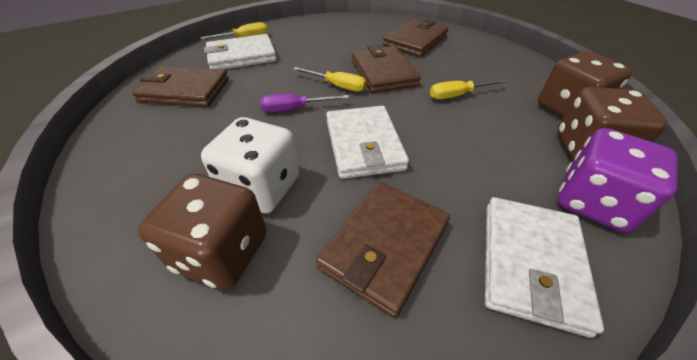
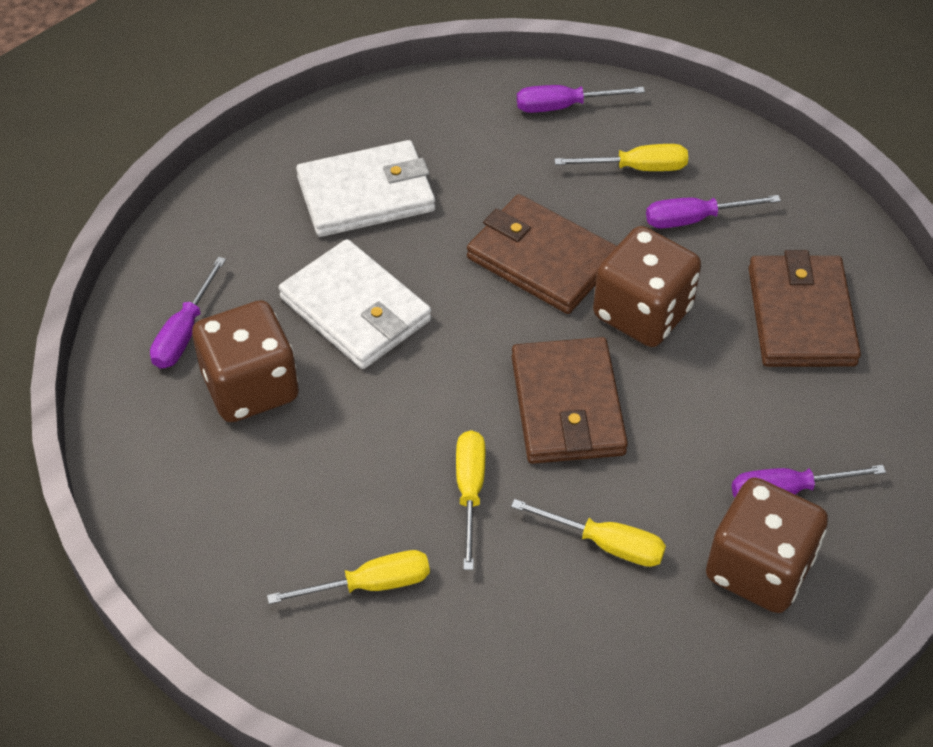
brown wallet: 4 -> 3
purple dice: 1 -> 0
purple screwdriver: 1 -> 4
white dice: 1 -> 0
white wallet: 3 -> 2
yellow screwdriver: 3 -> 4

